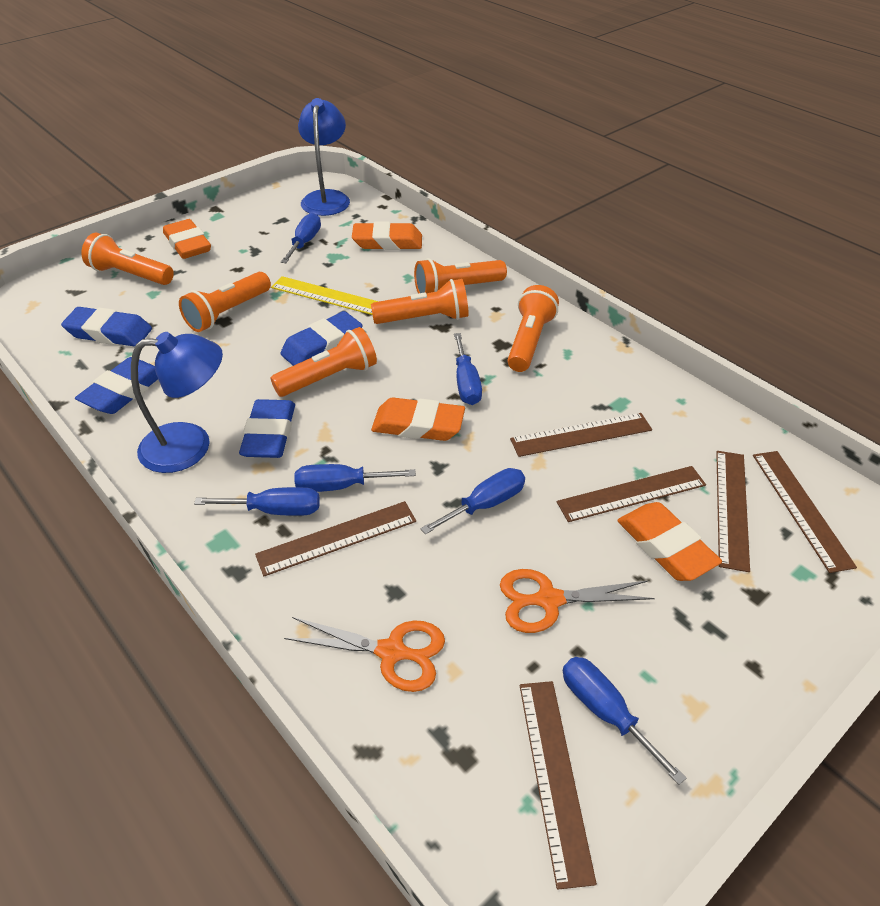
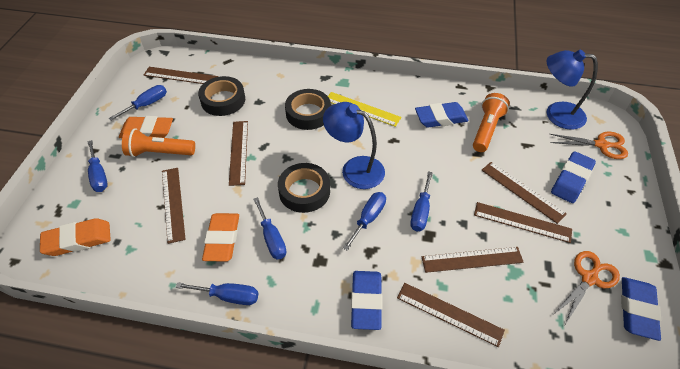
black tape: 0 -> 3
brown ruler: 6 -> 7
orange eraser: 4 -> 3
orange flashlight: 6 -> 2

